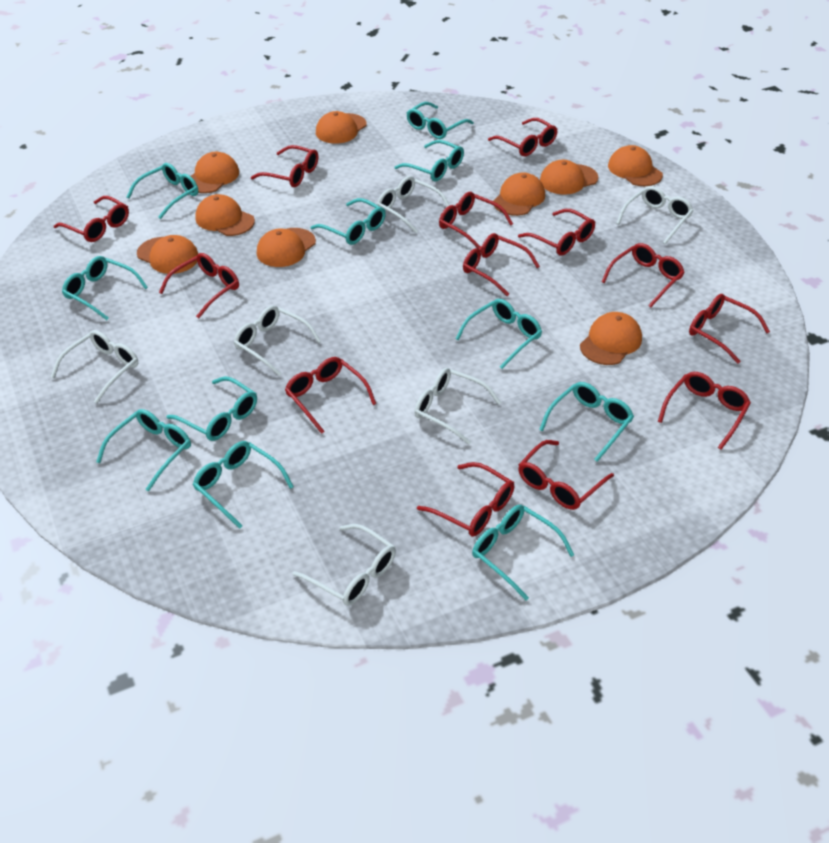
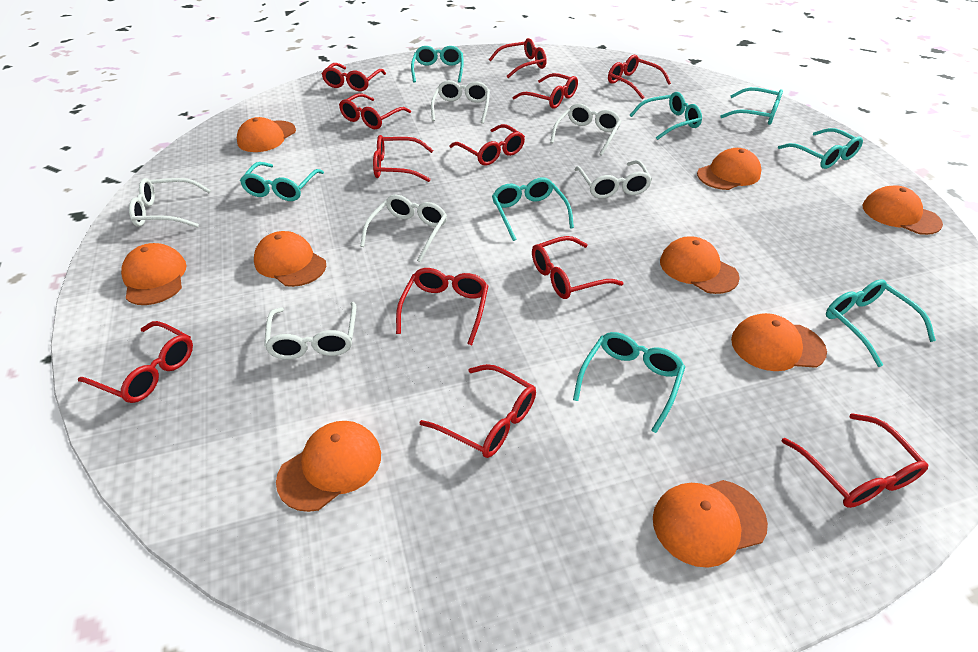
red glasses: 13 -> 12
turquoise glasses: 11 -> 8

